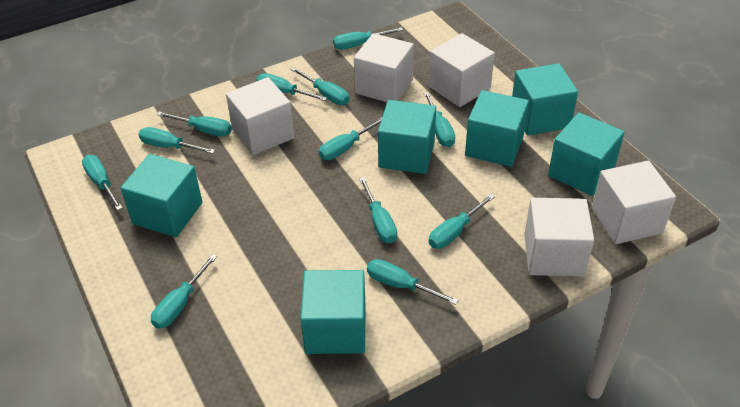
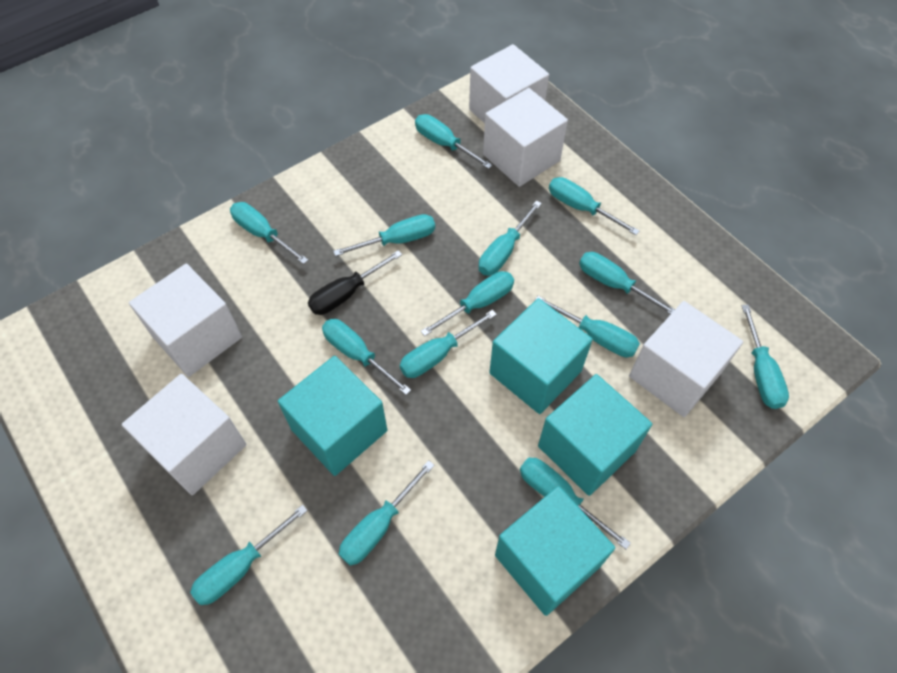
black screwdriver: 0 -> 1
turquoise cube: 6 -> 4
turquoise screwdriver: 12 -> 14

